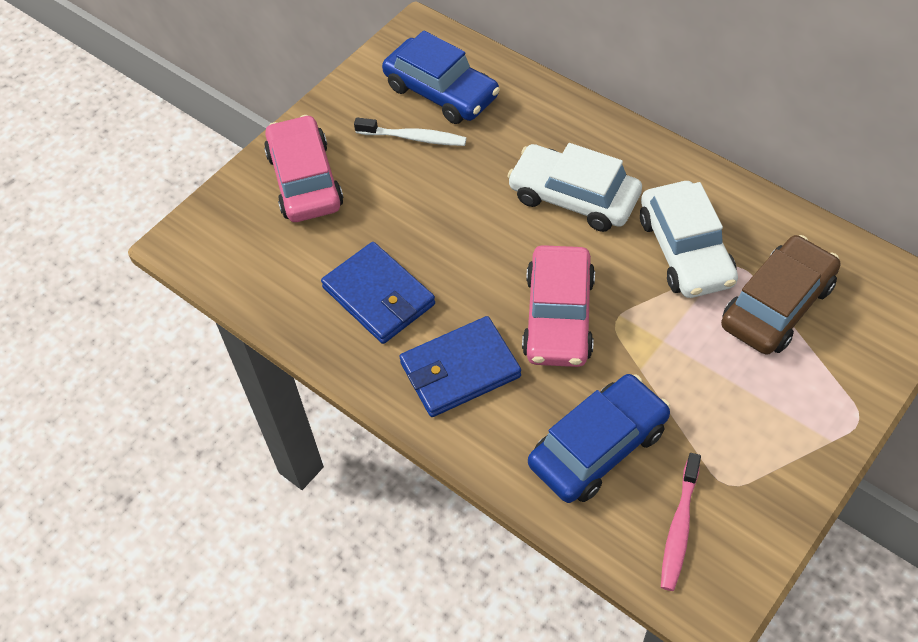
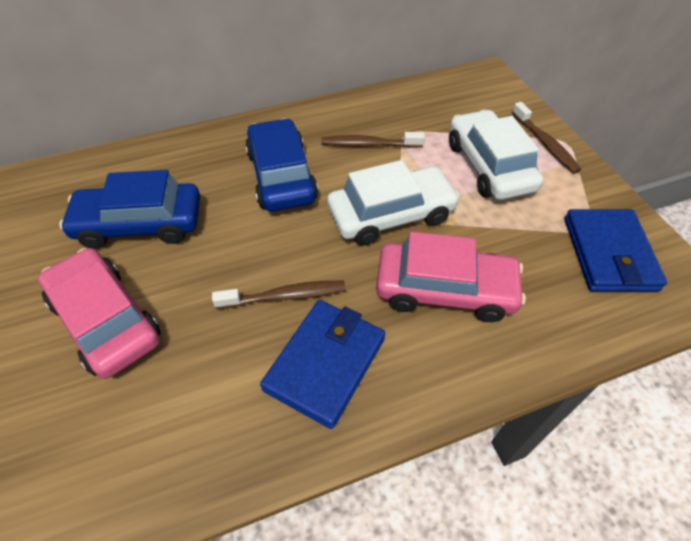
brown car: 1 -> 0
brown toothbrush: 0 -> 3
pink toothbrush: 1 -> 0
white toothbrush: 1 -> 0

